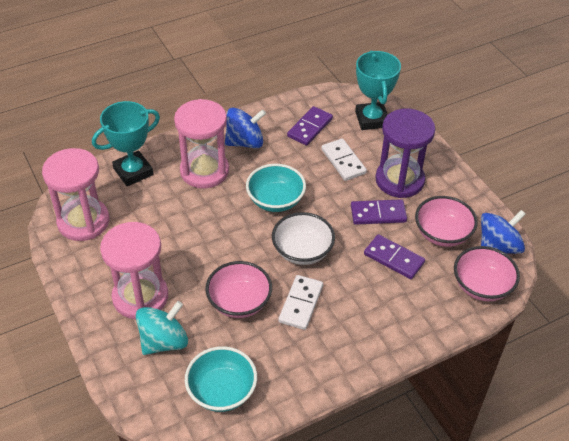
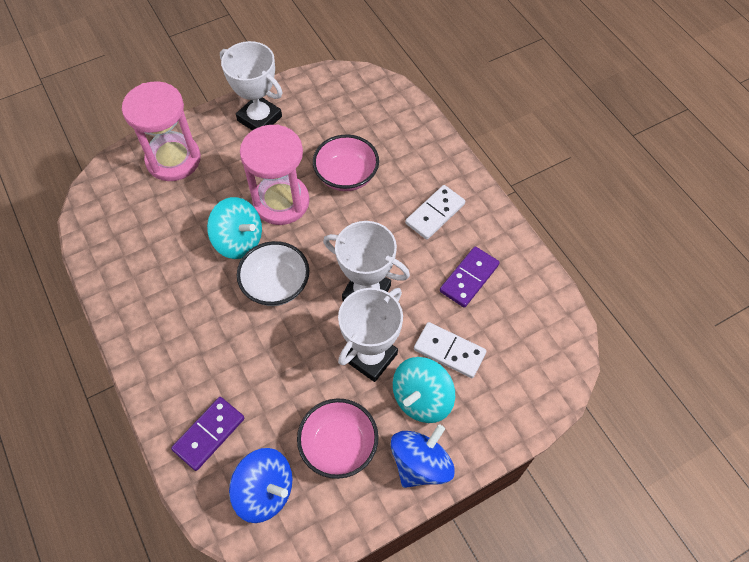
pink bowl: 3 -> 2
pink hourglass: 3 -> 2
purple domino: 3 -> 2
purple hourglass: 1 -> 0
turquoise bowl: 2 -> 0
turquoise spinning top: 1 -> 2
turquoise trophy: 2 -> 0
white trophy: 0 -> 3

